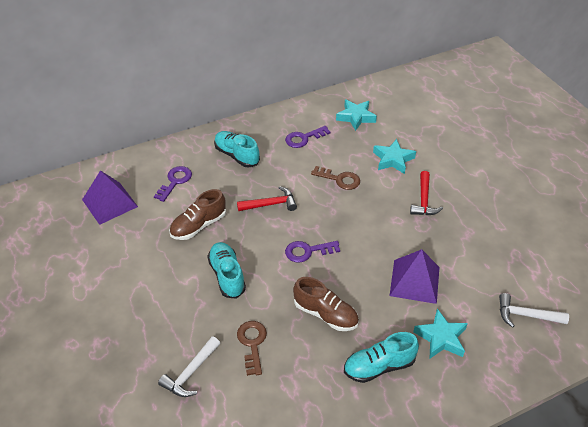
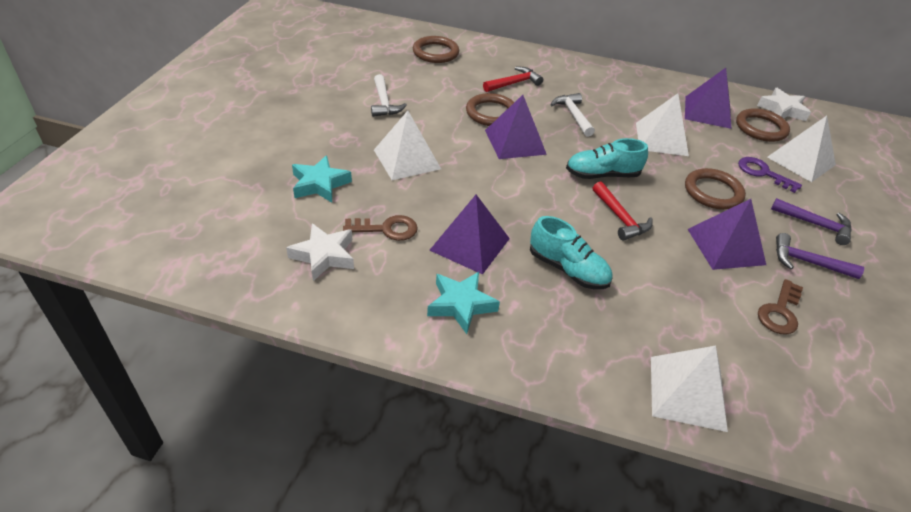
brown ring: 0 -> 4
brown shoe: 2 -> 0
purple hammer: 0 -> 2
purple key: 3 -> 1
purple pyramid: 2 -> 4
turquoise shoe: 3 -> 2
turquoise star: 3 -> 2
white pyramid: 0 -> 4
white star: 0 -> 2

